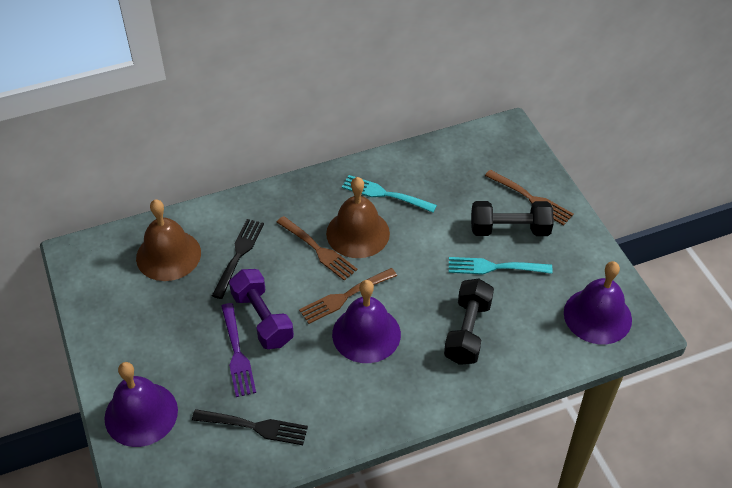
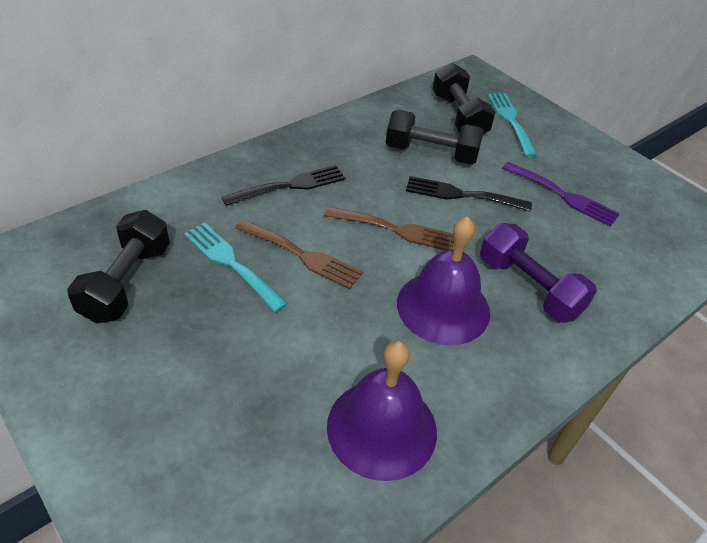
black dumbbell: 2 -> 3
brown bell: 2 -> 0
brown fork: 3 -> 2
purple bell: 3 -> 2

